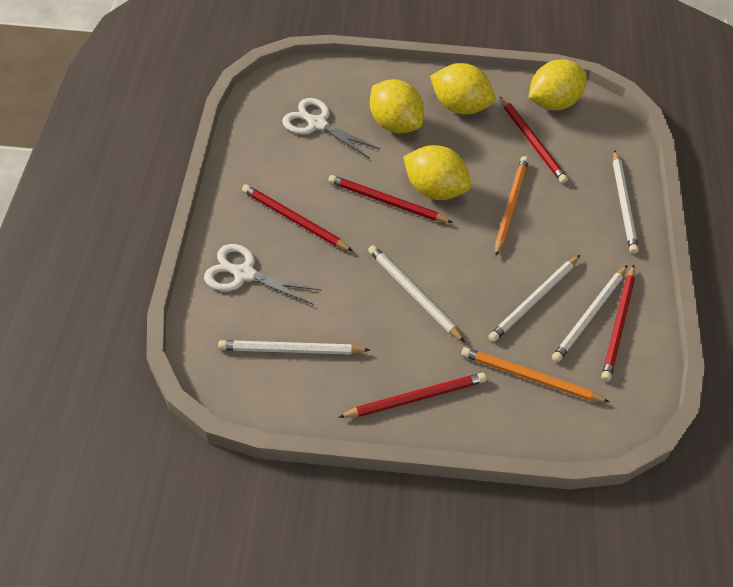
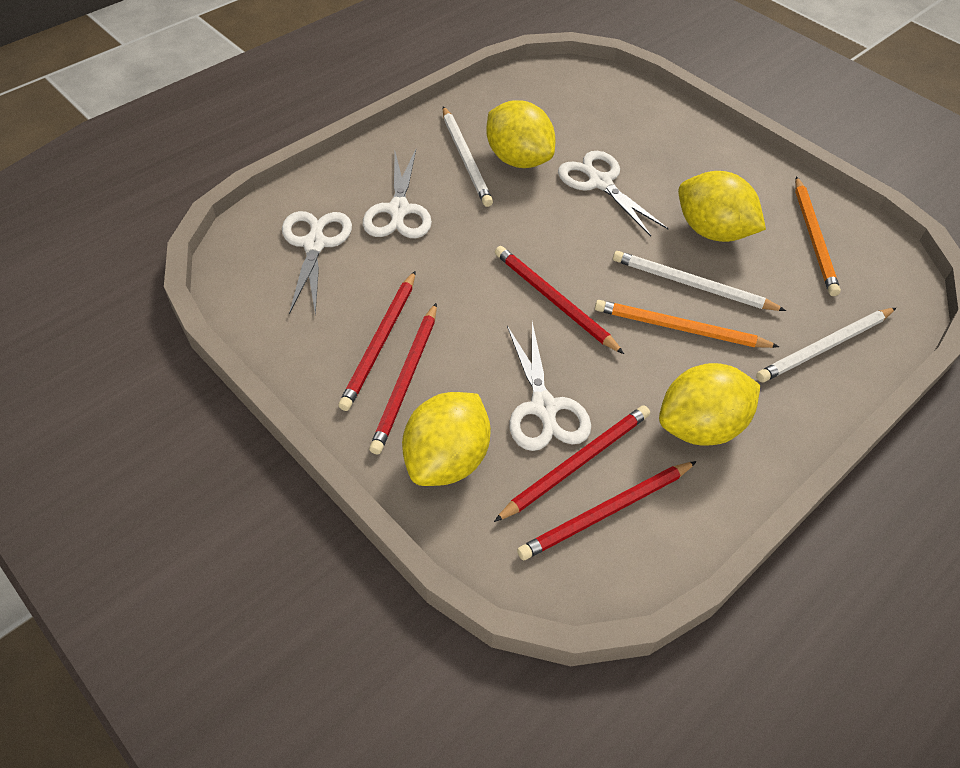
white pencil: 5 -> 3
white scissors: 2 -> 4

